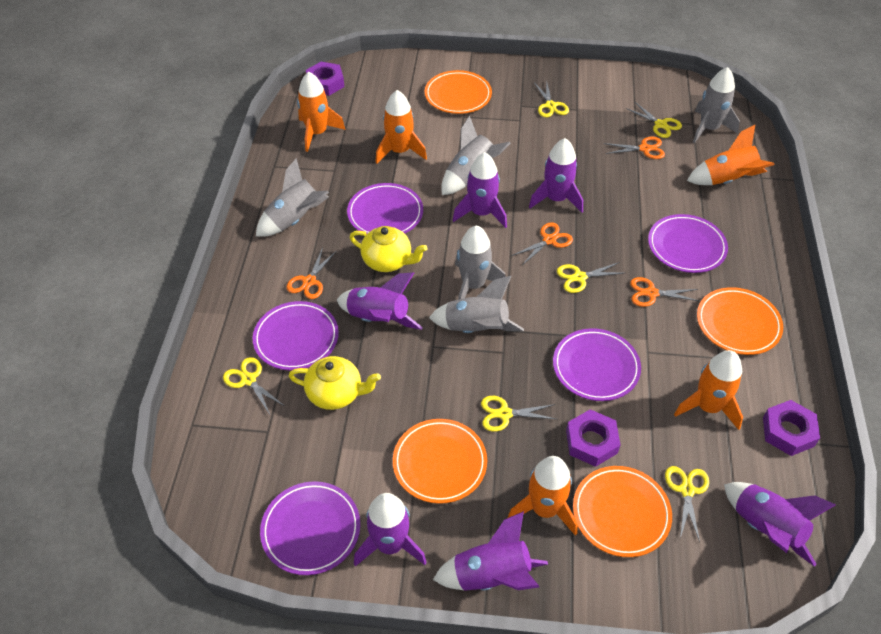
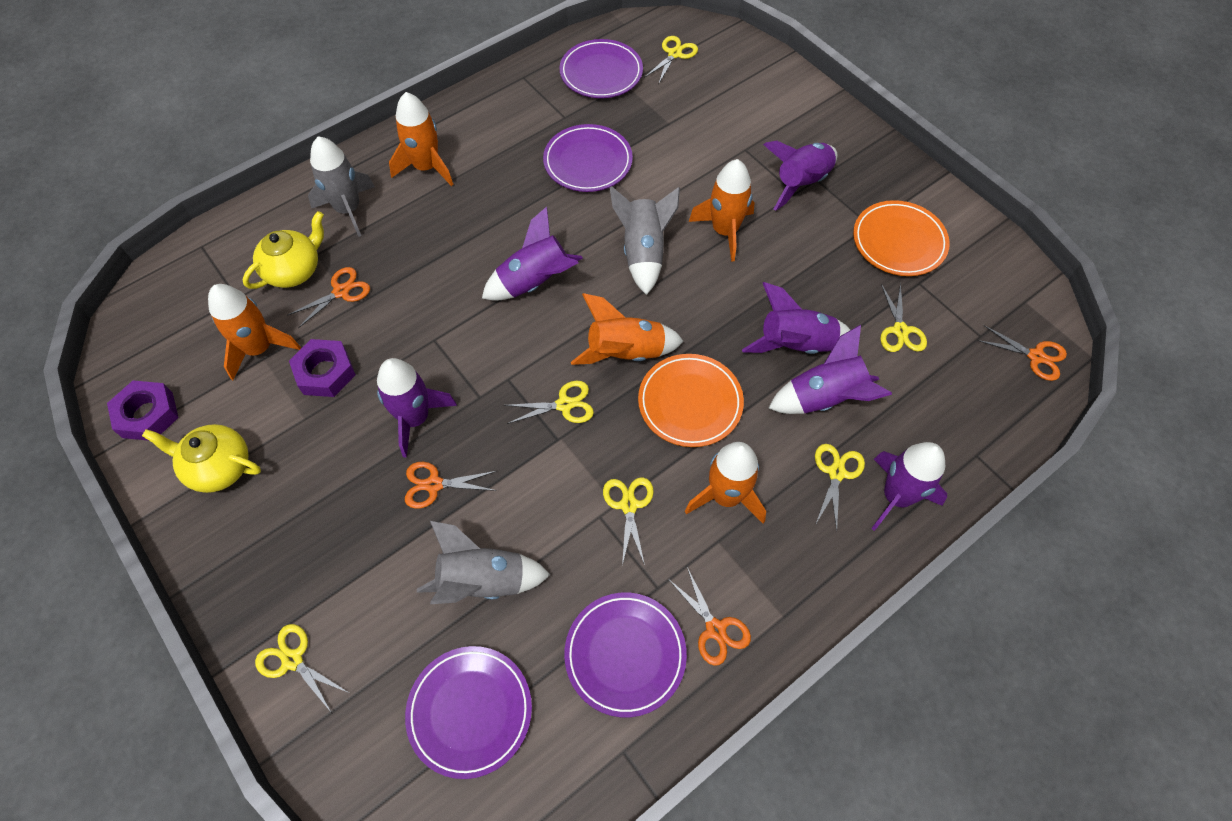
grey rocket: 5 -> 3
orange plate: 4 -> 2
purple nut: 3 -> 2
purple plate: 5 -> 4

